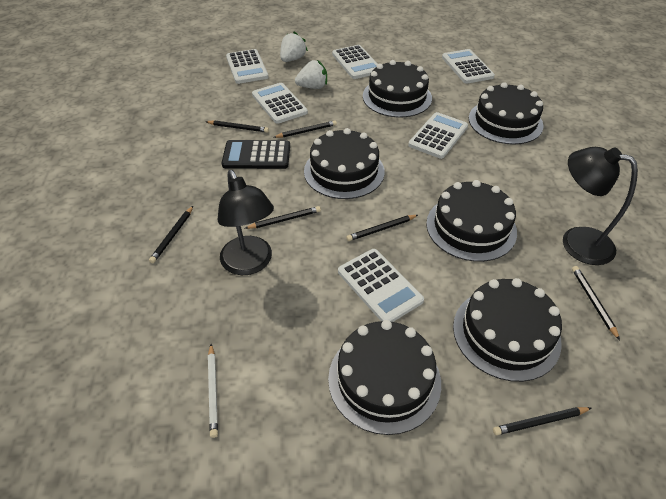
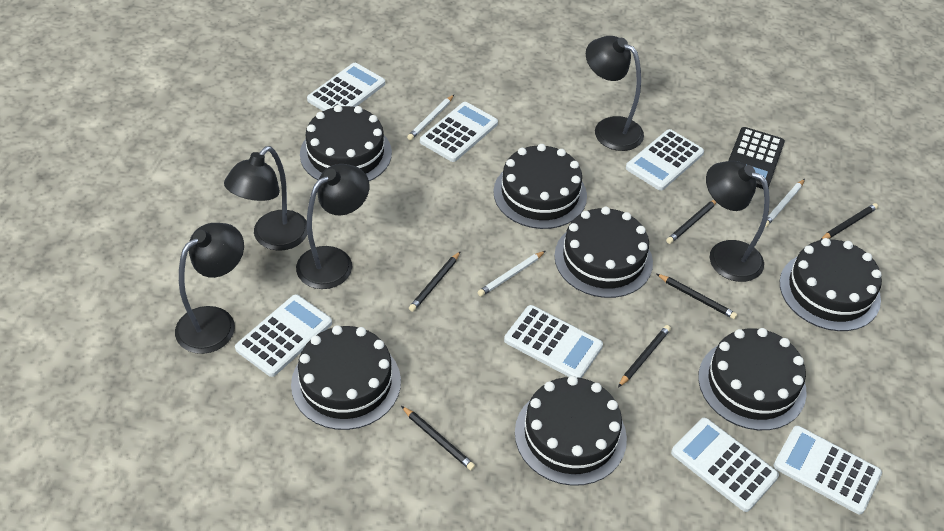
black cake: 6 -> 7
black lamp: 2 -> 5
black pencil: 7 -> 6
white calculator: 6 -> 7
white pencil: 1 -> 3
white strawberry: 2 -> 0

